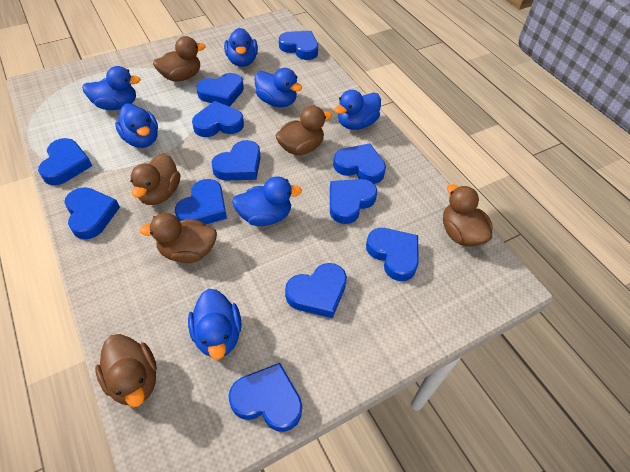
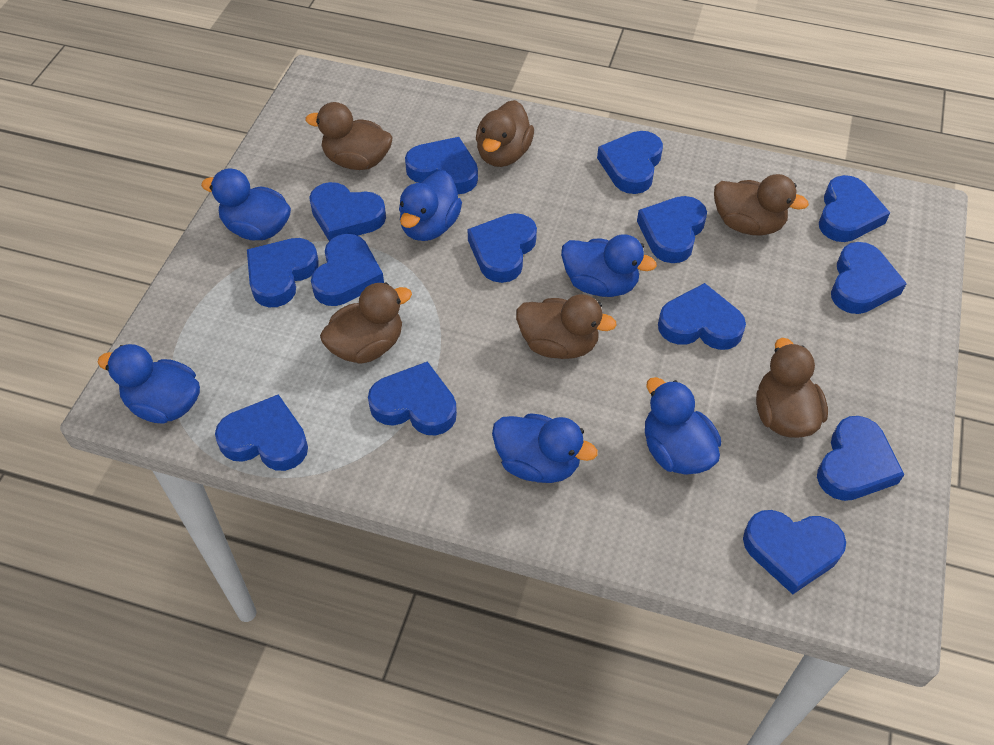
blue duck: 7 -> 6
blue heart: 12 -> 14

